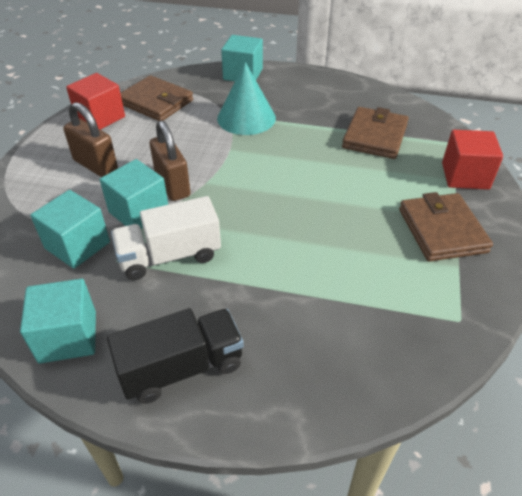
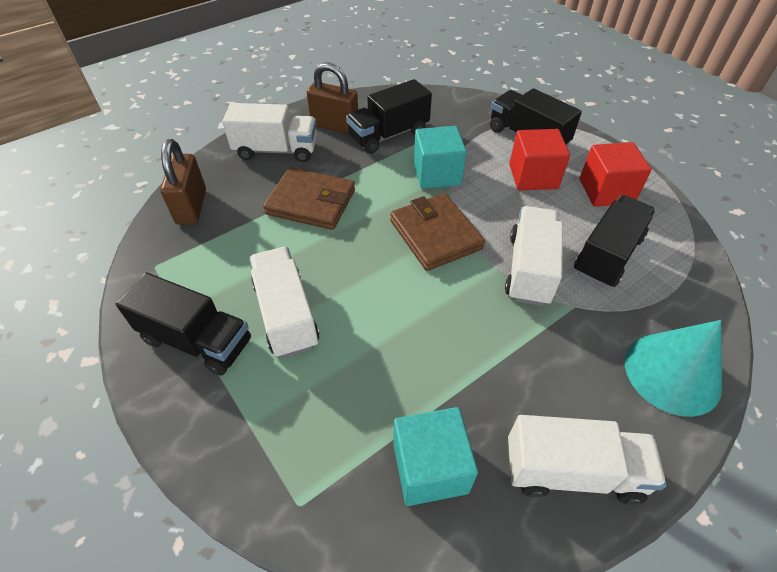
black truck: 1 -> 4
brown wallet: 3 -> 2
turquoise cube: 4 -> 2
white truck: 1 -> 4

